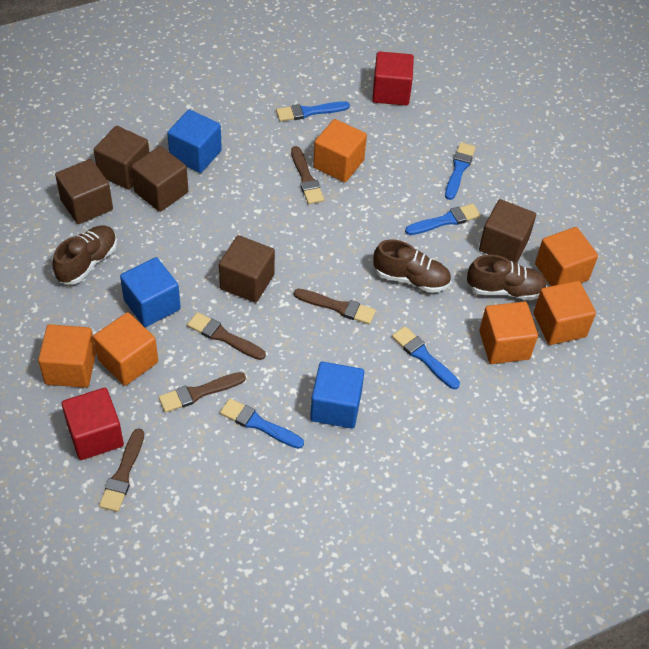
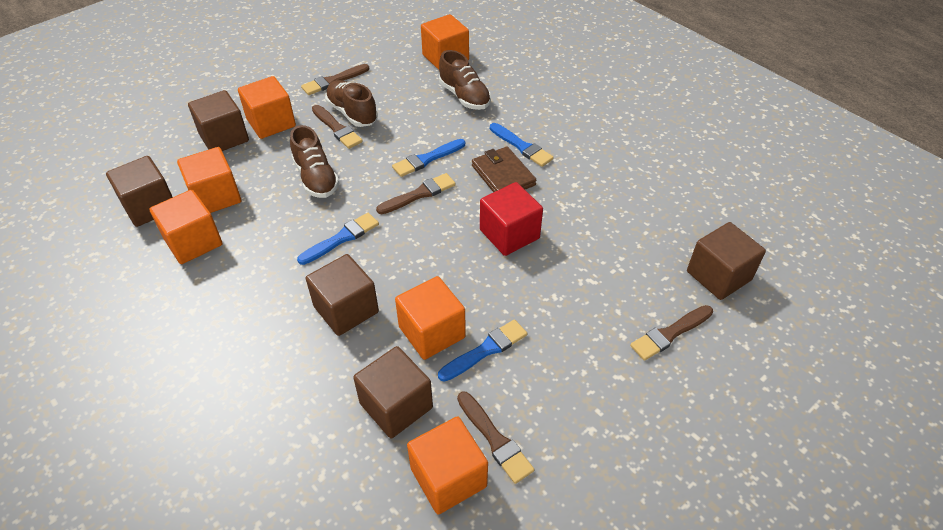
blue brush: 5 -> 4
blue cube: 3 -> 0
brown wallet: 0 -> 1
red cube: 2 -> 1

